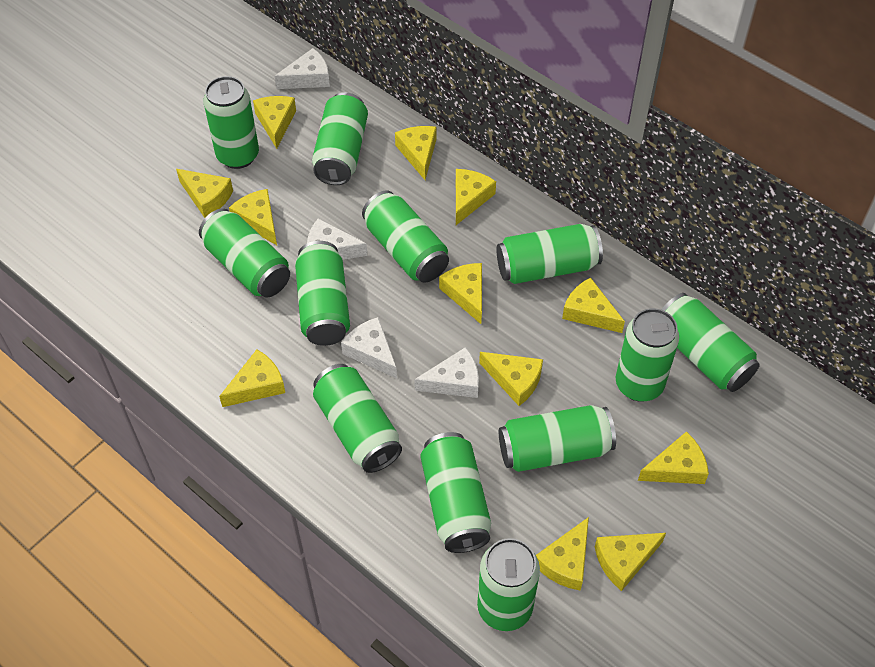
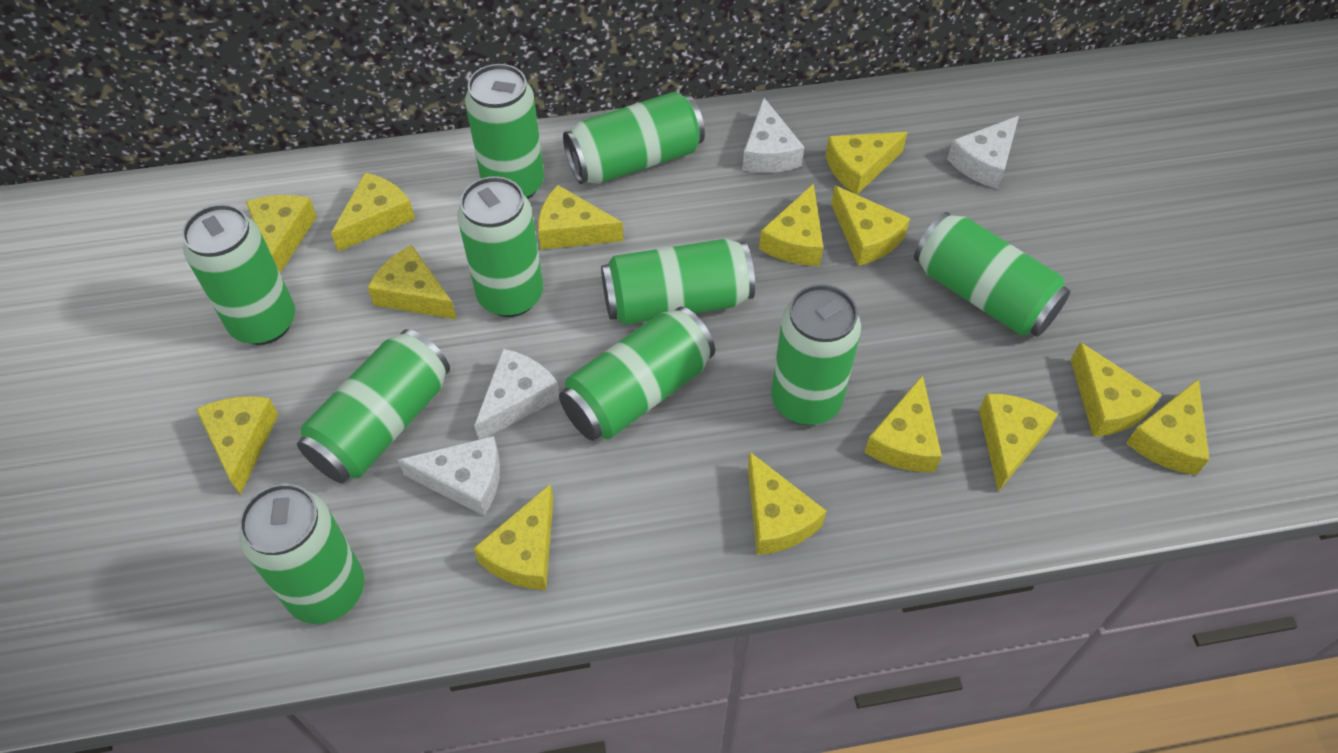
green can: 12 -> 10
yellow cheese: 12 -> 14

